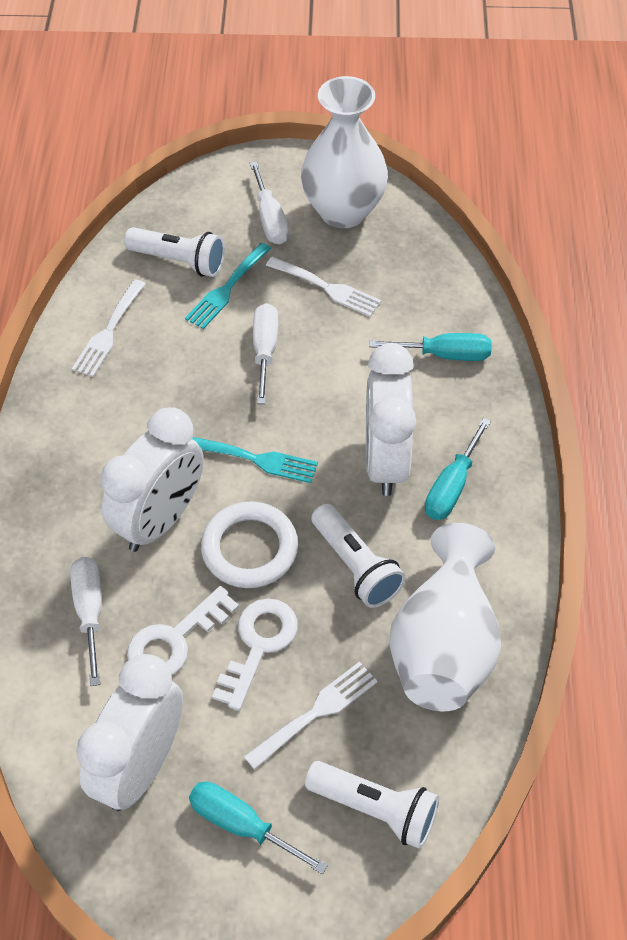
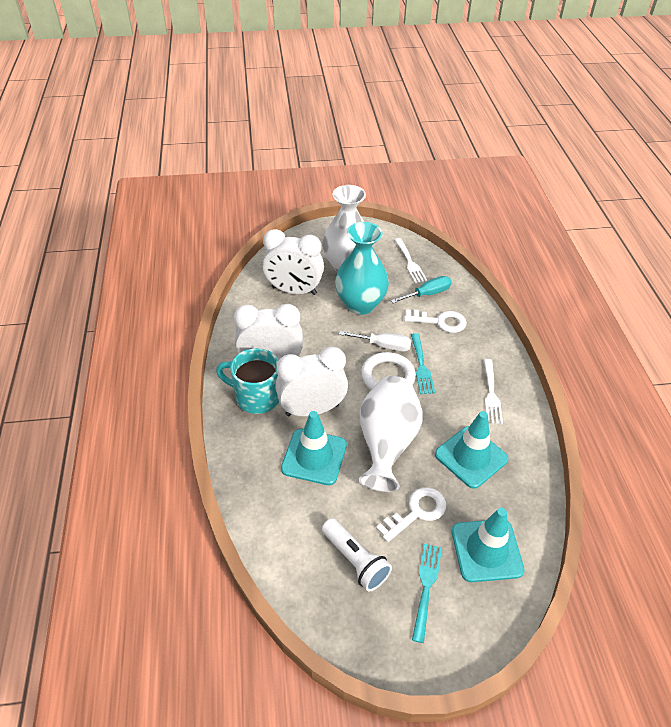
turquoise mug: 0 -> 1
turquoise screwdriver: 3 -> 1
turquoise traffic cone: 0 -> 3
turquoise vase: 0 -> 1
white flashlight: 3 -> 1
white fork: 3 -> 2
white screwdriver: 3 -> 1

